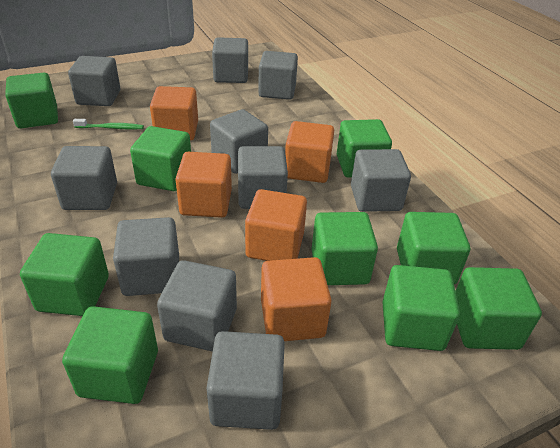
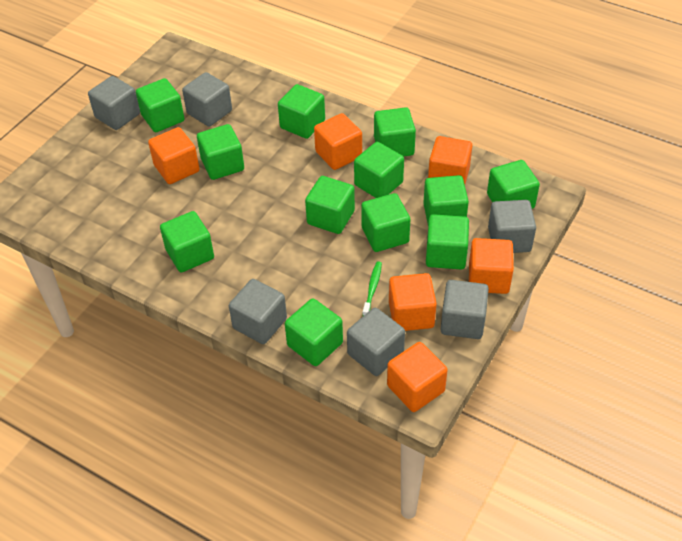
green cube: 9 -> 12
grey cube: 10 -> 6
orange cube: 5 -> 6

